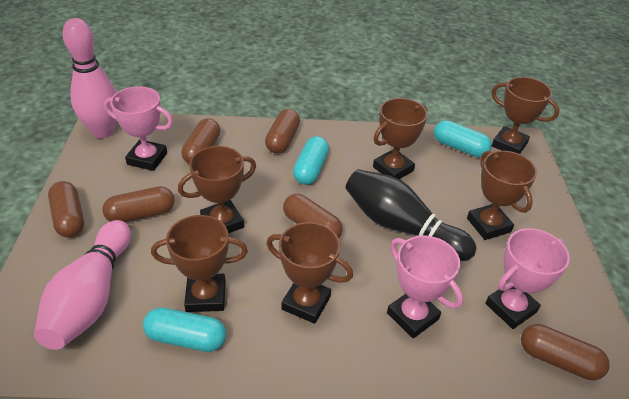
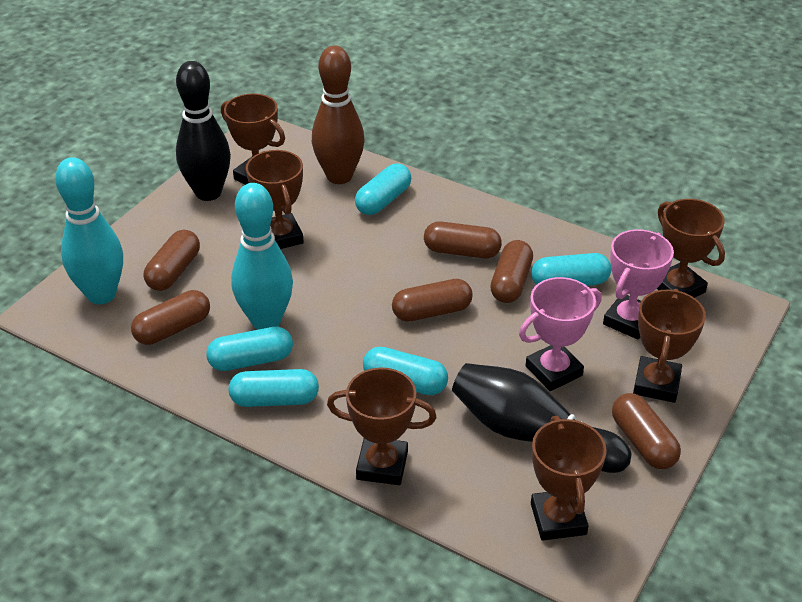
black bowling pin: 1 -> 2
brown bowling pin: 0 -> 1
pink bowling pin: 2 -> 0
pink trophy: 3 -> 2
turquoise bowling pin: 0 -> 2
turquoise capsule: 3 -> 5

